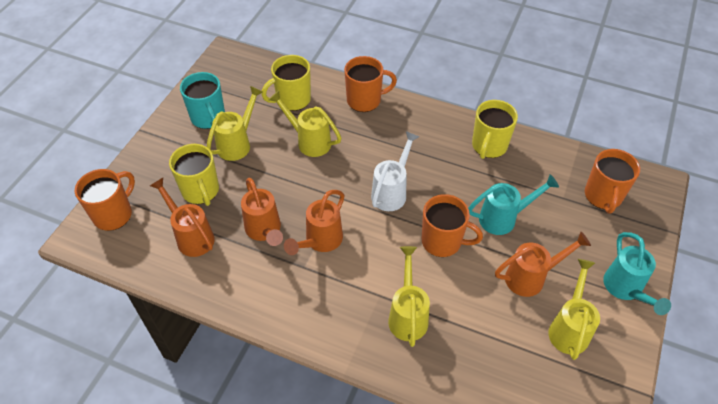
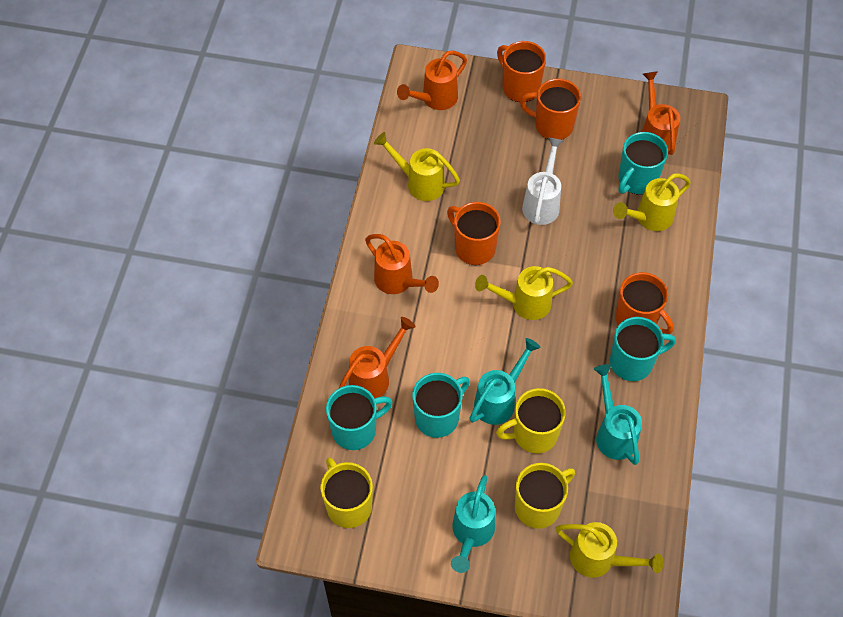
turquoise mug: 1 -> 4
turquoise watering can: 2 -> 3

